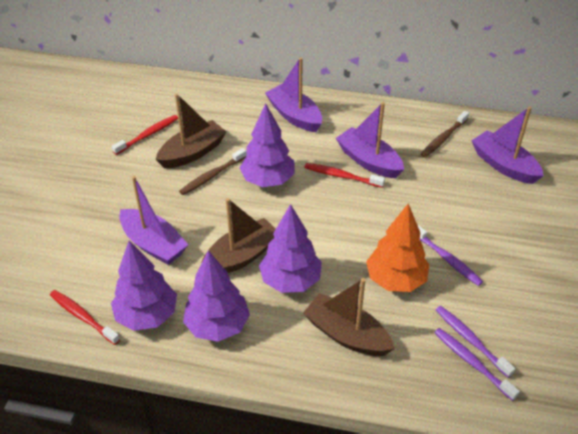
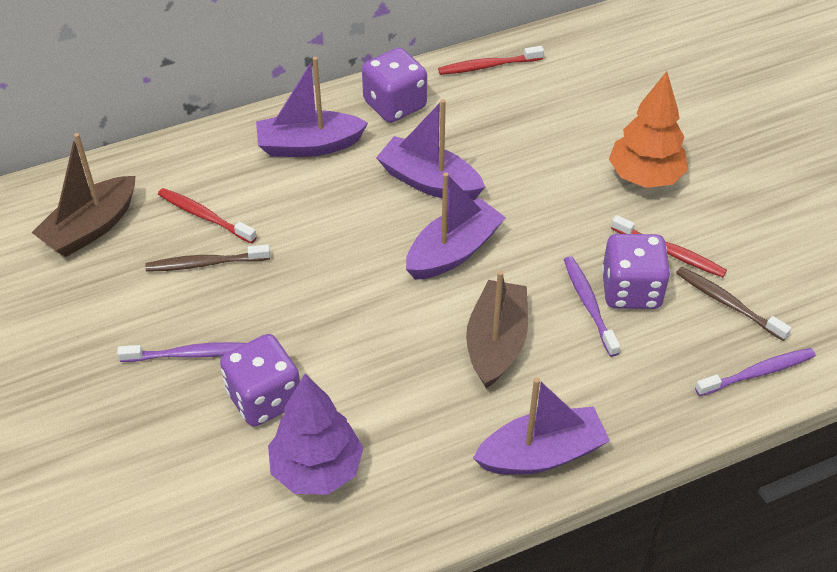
brown boat: 3 -> 2
purple dice: 0 -> 3
purple tree: 4 -> 1

